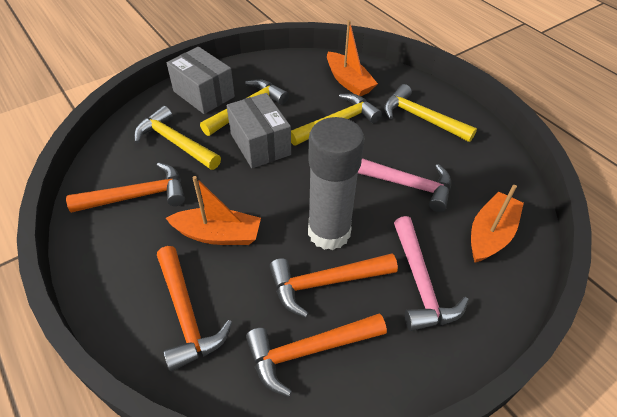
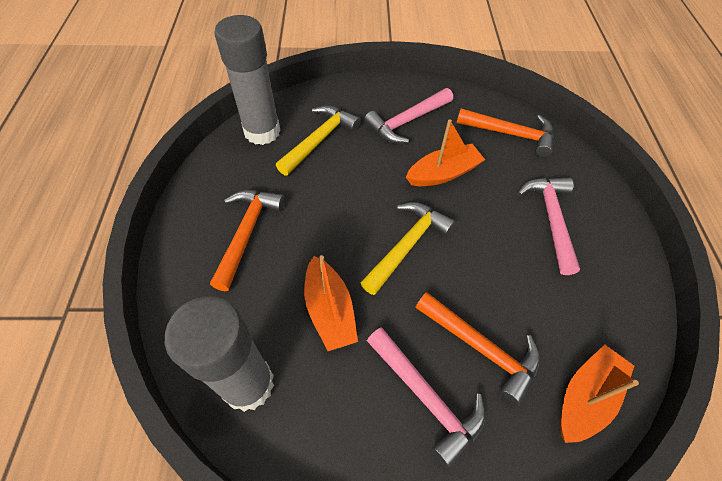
grey box: 2 -> 0
grey glue stick: 1 -> 2
orange hammer: 4 -> 3
pink hammer: 2 -> 3
yellow hammer: 4 -> 2

